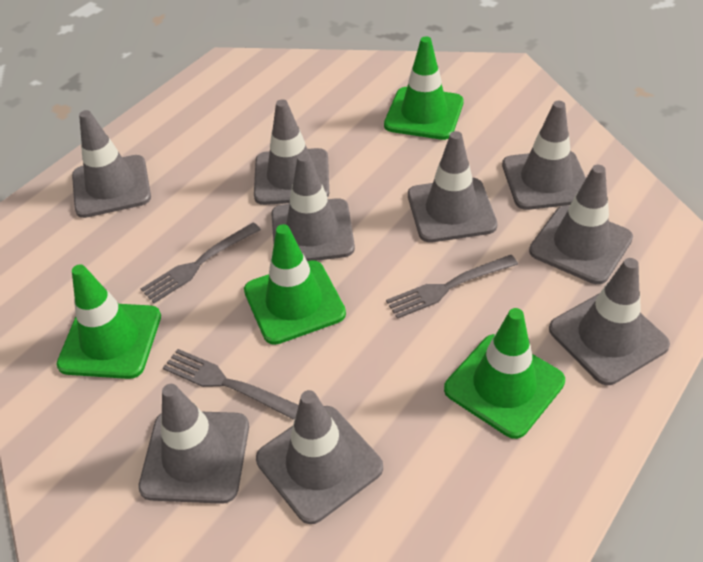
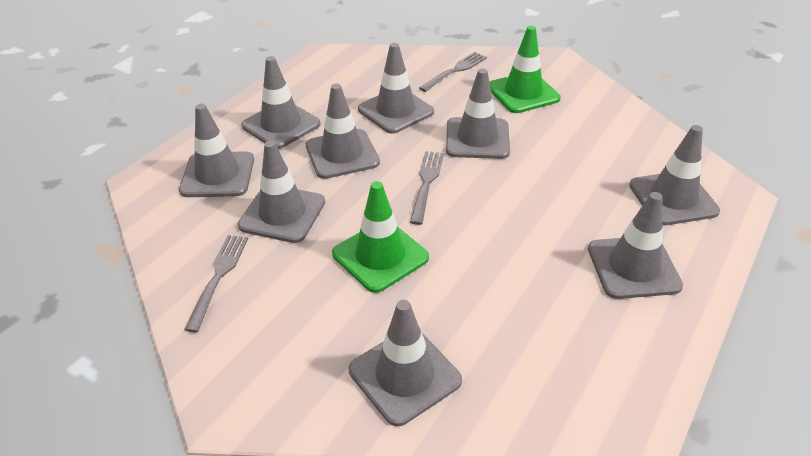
green traffic cone: 4 -> 2

